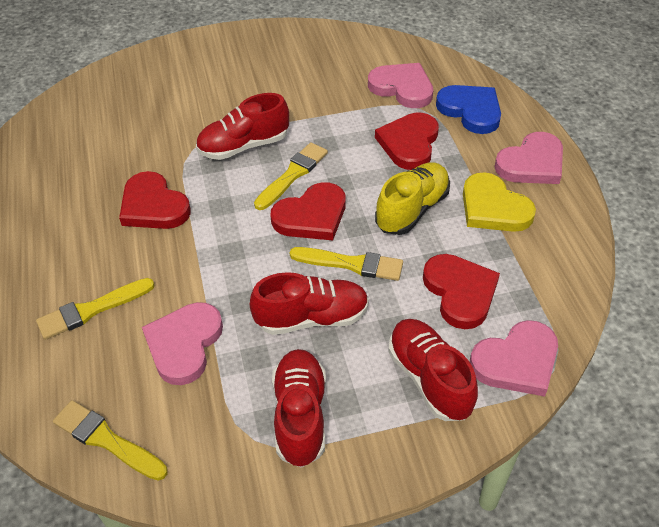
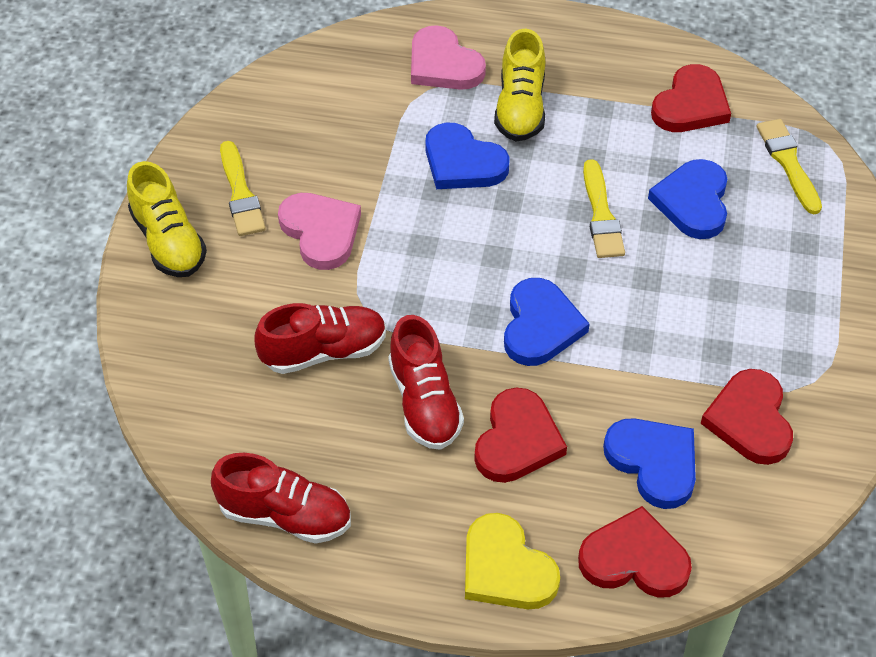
blue heart: 1 -> 4
pink heart: 4 -> 2
red shoe: 4 -> 3
yellow brush: 4 -> 3
yellow shoe: 1 -> 2

